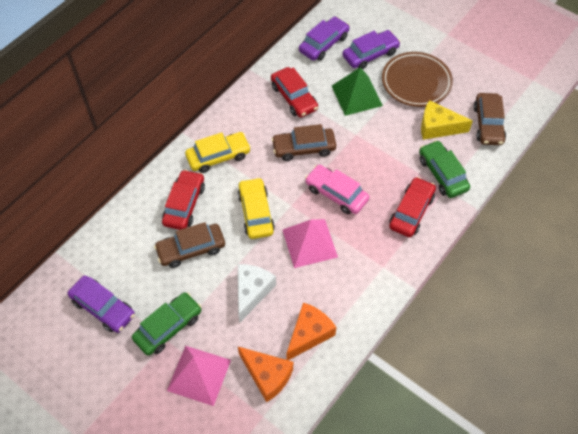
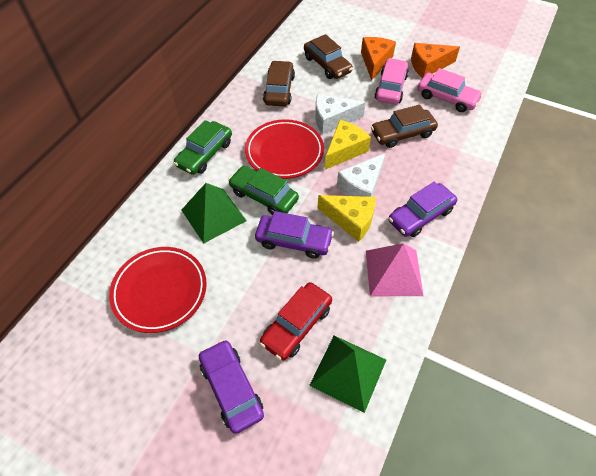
brown plate: 1 -> 0
green pyramid: 1 -> 2
pink car: 1 -> 2
pink pyramid: 2 -> 1
red car: 3 -> 1
red plate: 0 -> 2
white cheese: 1 -> 2
yellow car: 2 -> 0
yellow cheese: 1 -> 2

